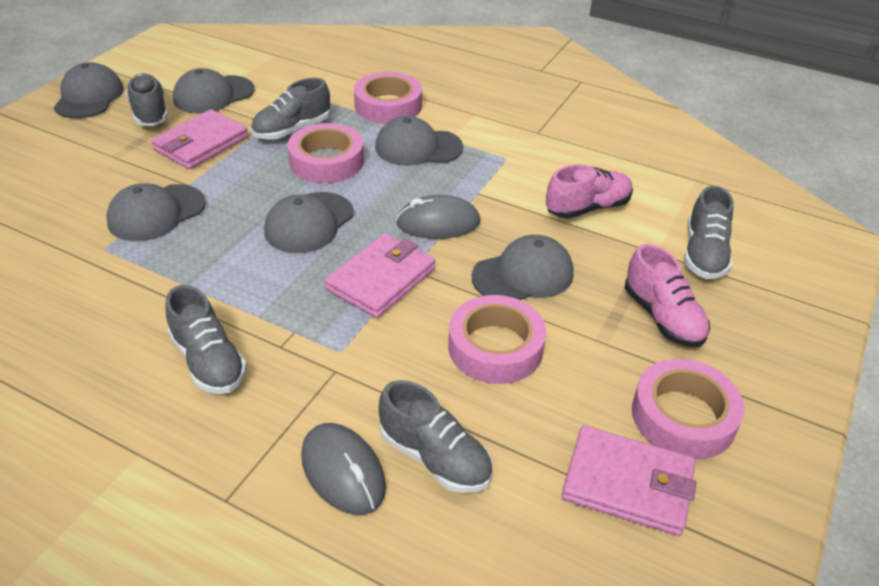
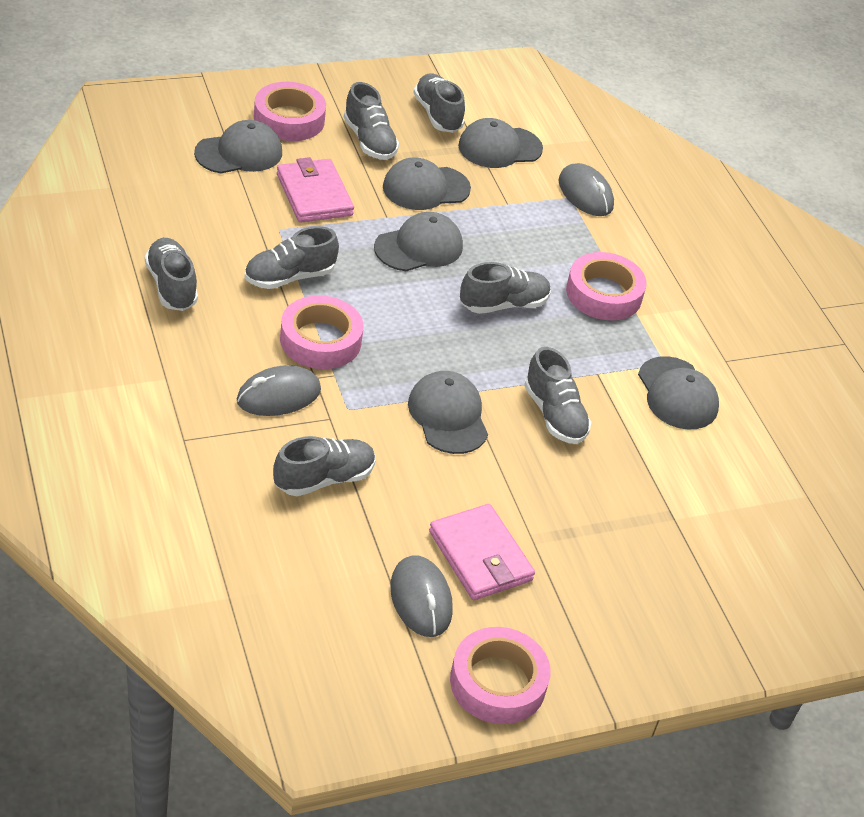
grey mouse: 2 -> 3
grey shoe: 5 -> 7
pink shoe: 2 -> 0
pink wallet: 3 -> 2

